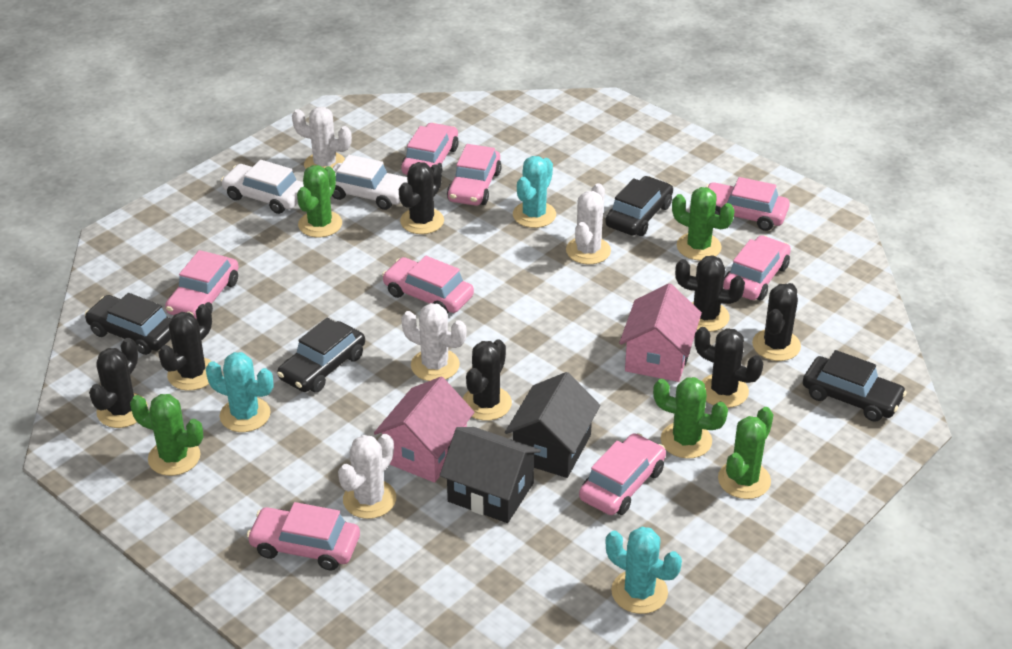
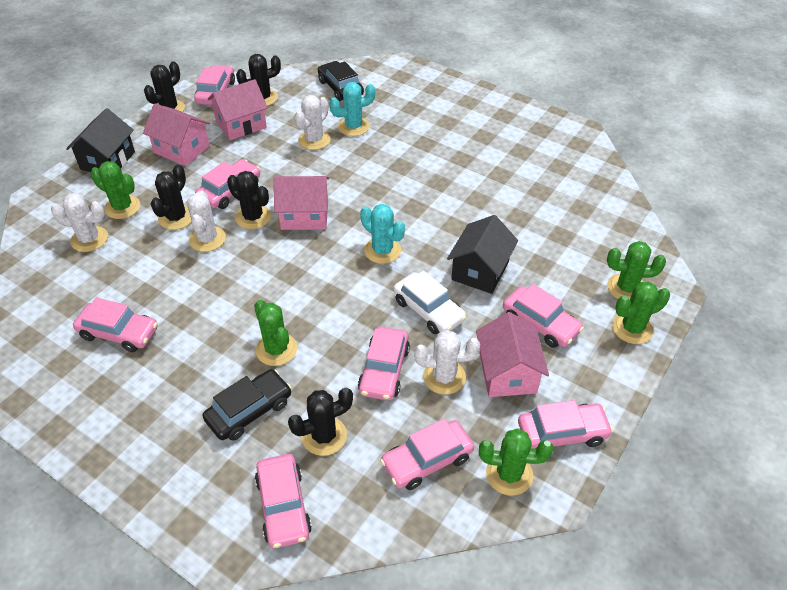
black cactus: 7 -> 5
black car: 4 -> 2
pink house: 2 -> 4
turquoise cactus: 3 -> 2
white car: 2 -> 1

